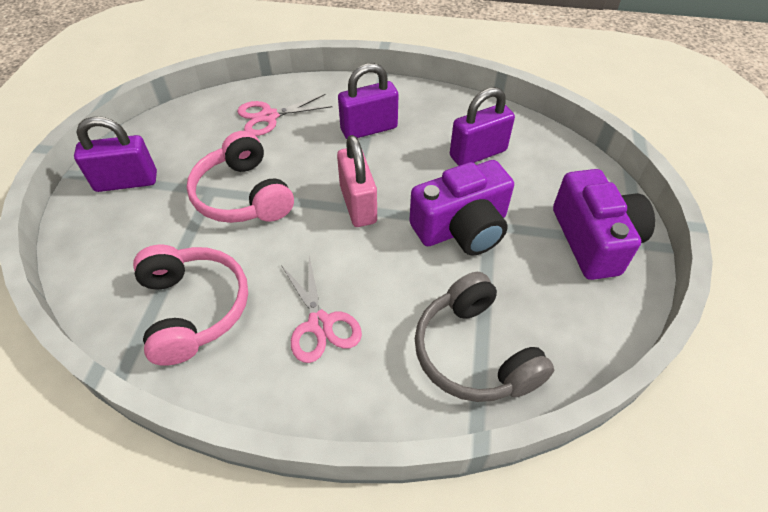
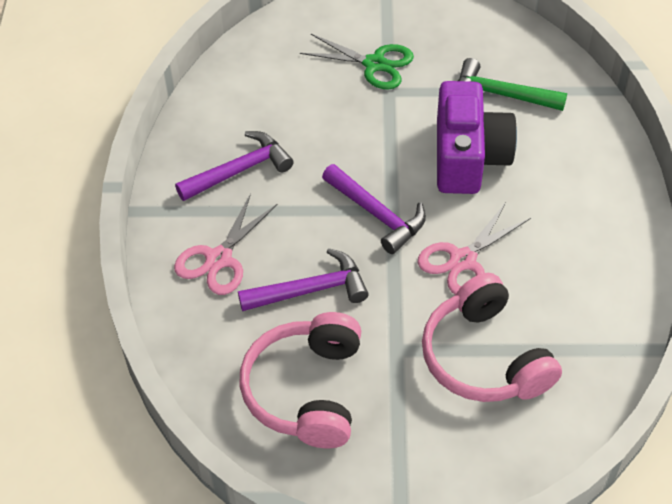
green hammer: 0 -> 1
green scissors: 0 -> 1
grey headphones: 1 -> 0
pink padlock: 1 -> 0
purple camera: 2 -> 1
purple hammer: 0 -> 3
purple padlock: 3 -> 0

